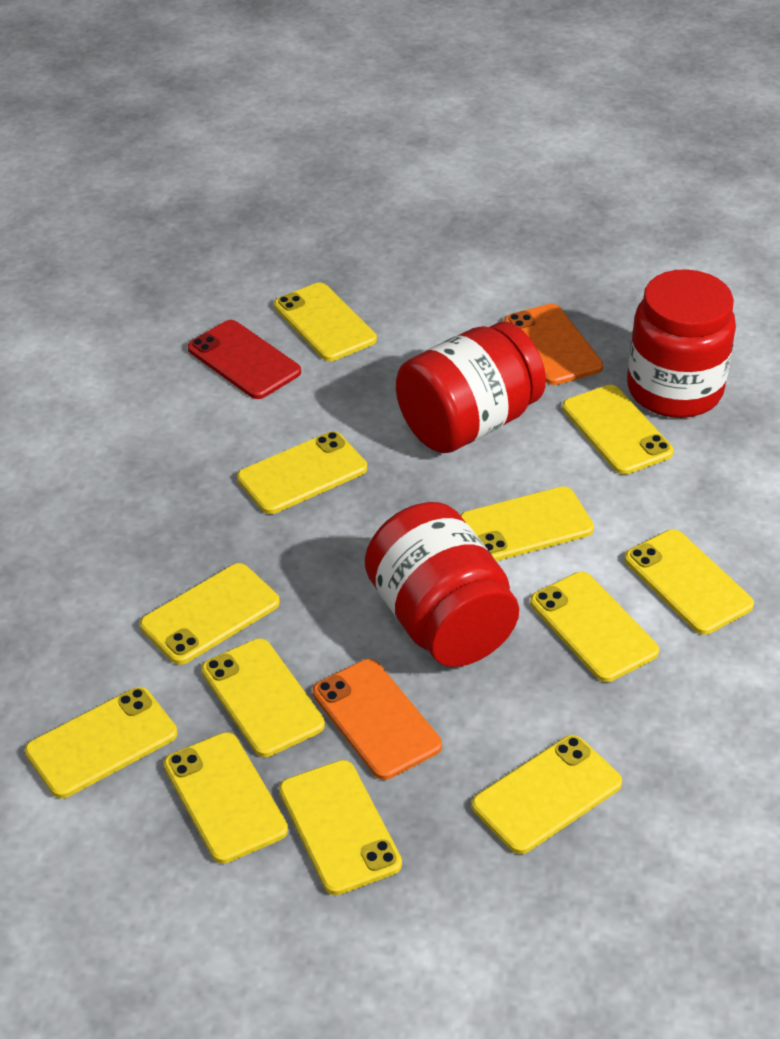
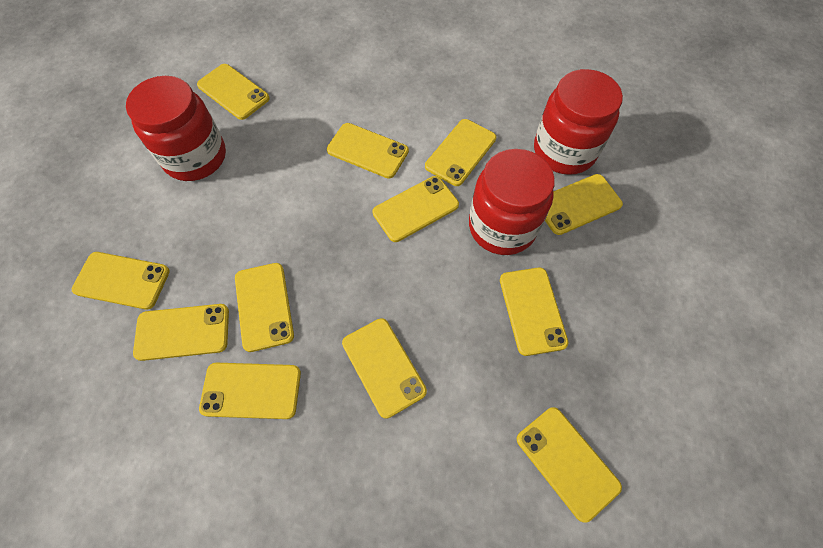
orange phone: 2 -> 0
red phone: 1 -> 0

